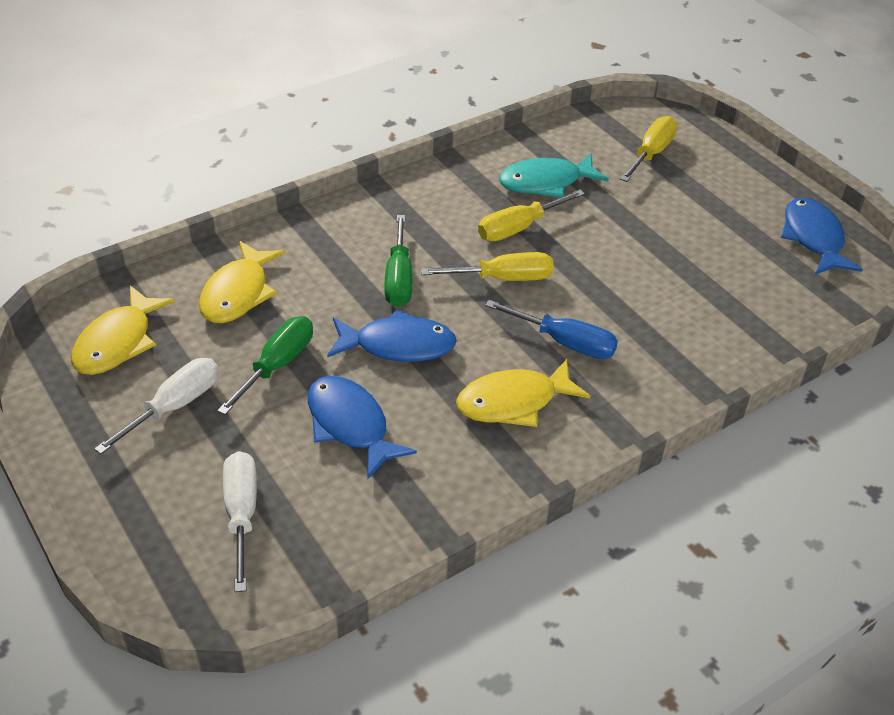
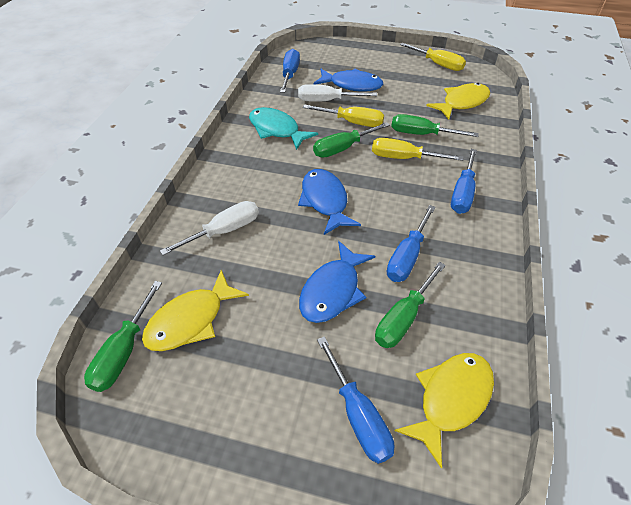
blue screwdriver: 1 -> 4
green screwdriver: 2 -> 4

